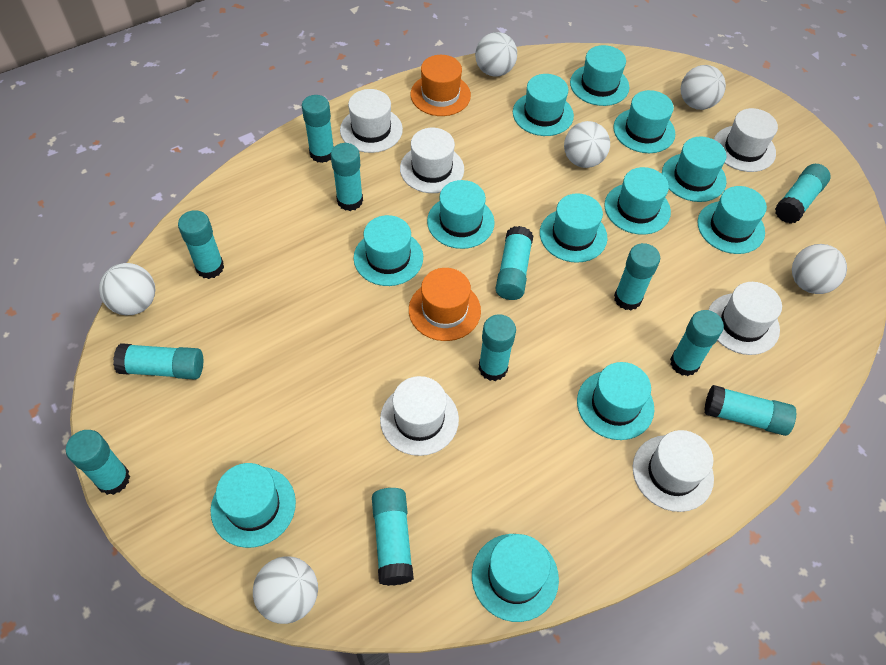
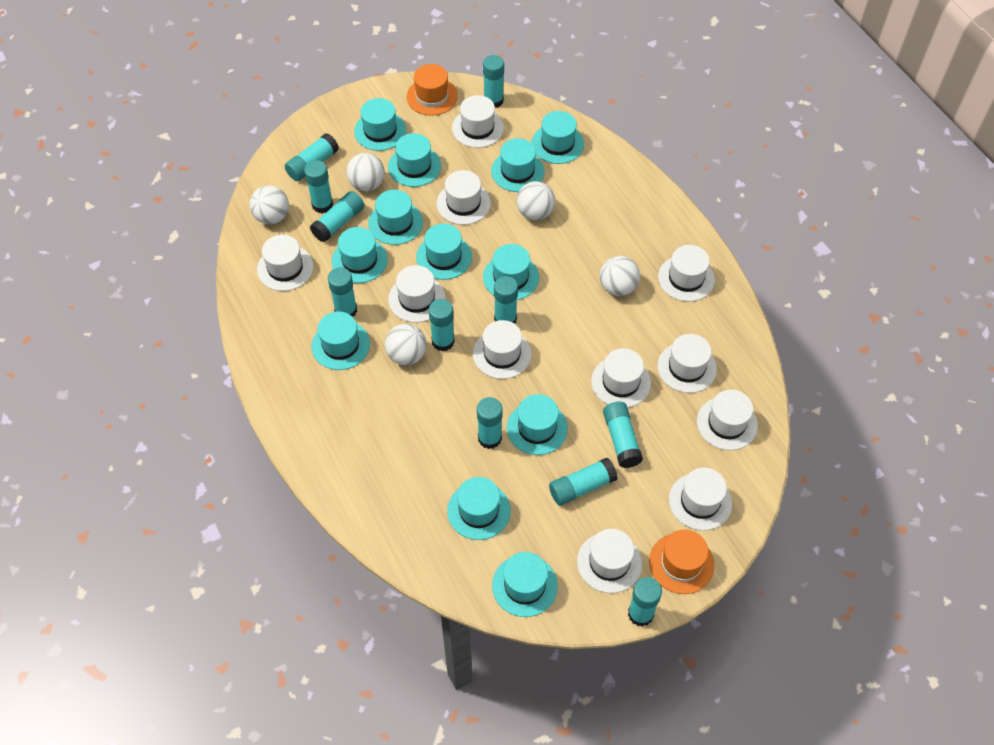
turquoise glue stick: 12 -> 11
white ball: 6 -> 5
white hat: 6 -> 11

